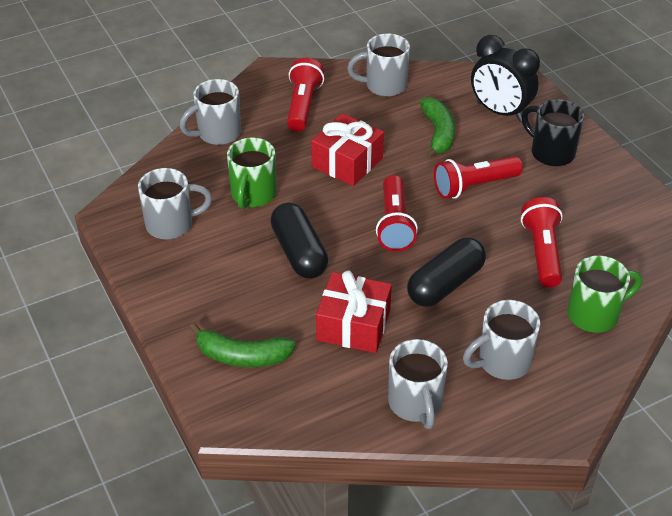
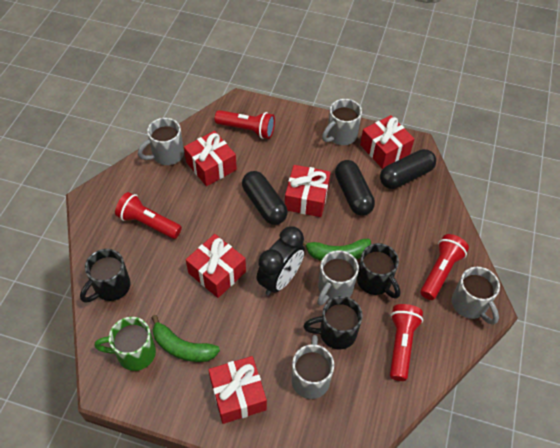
black capsule: 2 -> 3
black mug: 1 -> 3
green mug: 2 -> 1
red gift: 2 -> 5

